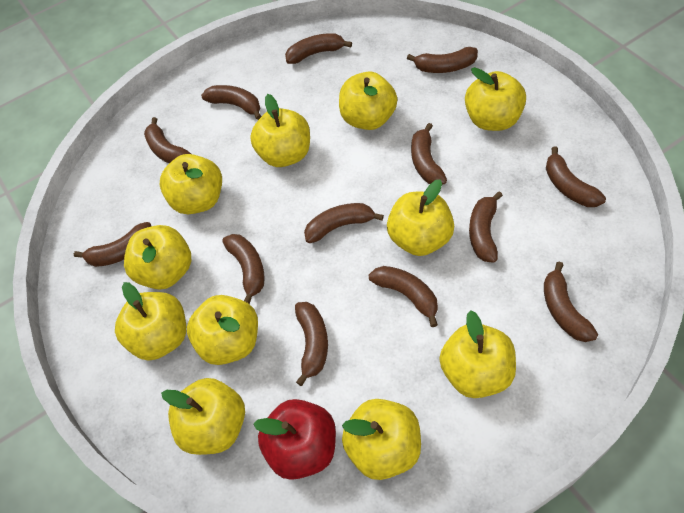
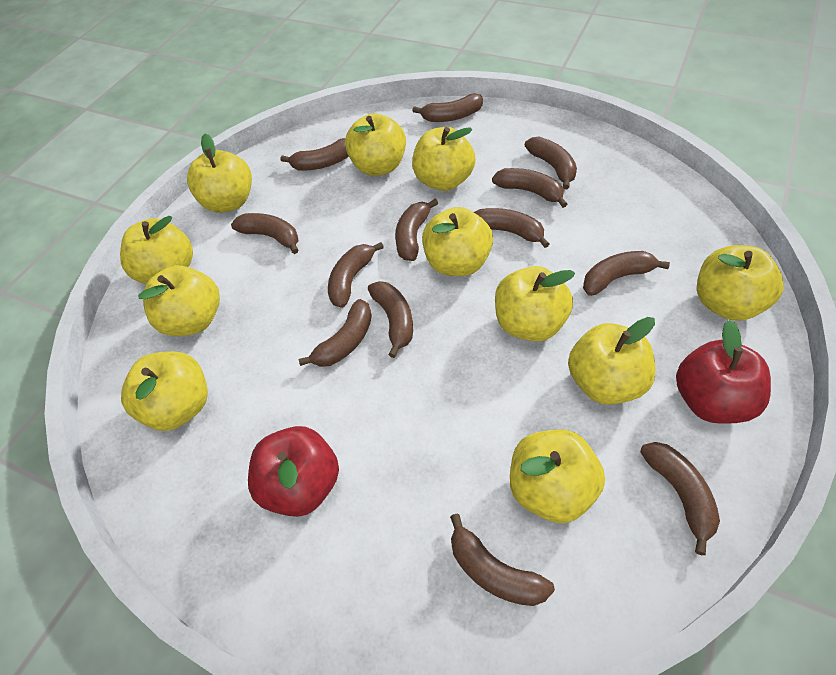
red apple: 1 -> 2

